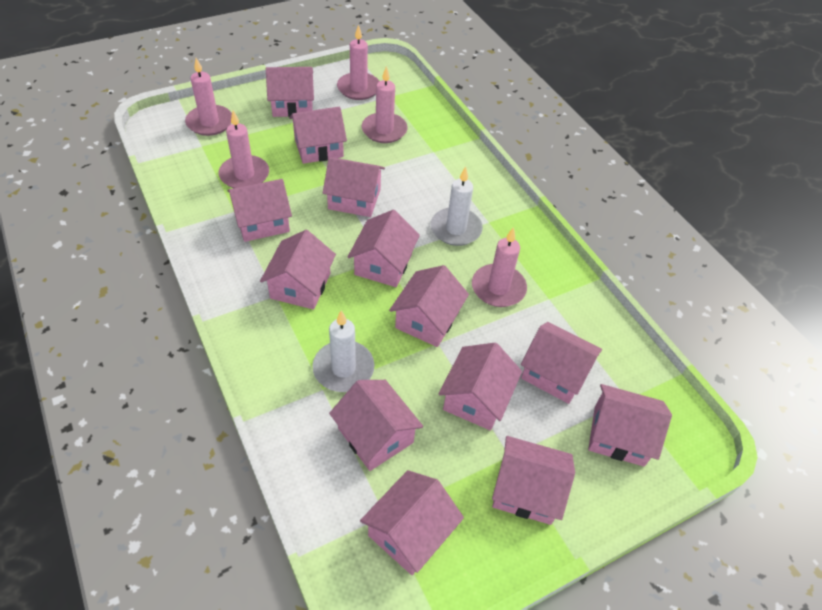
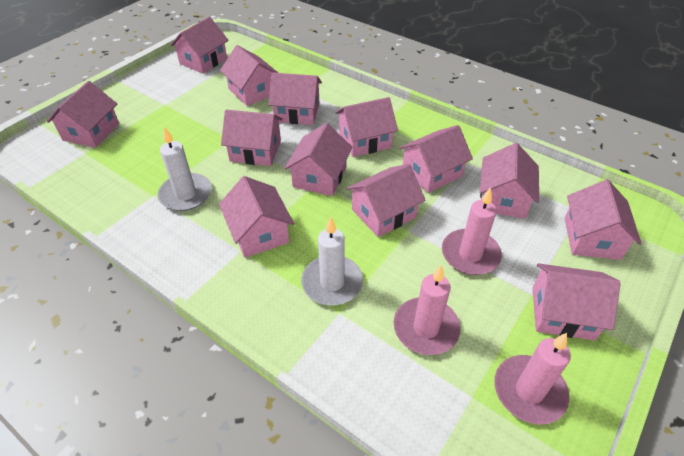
pink candle: 5 -> 3

